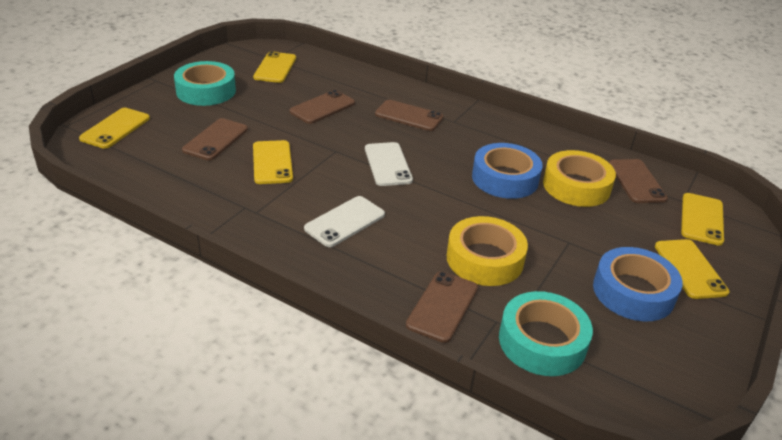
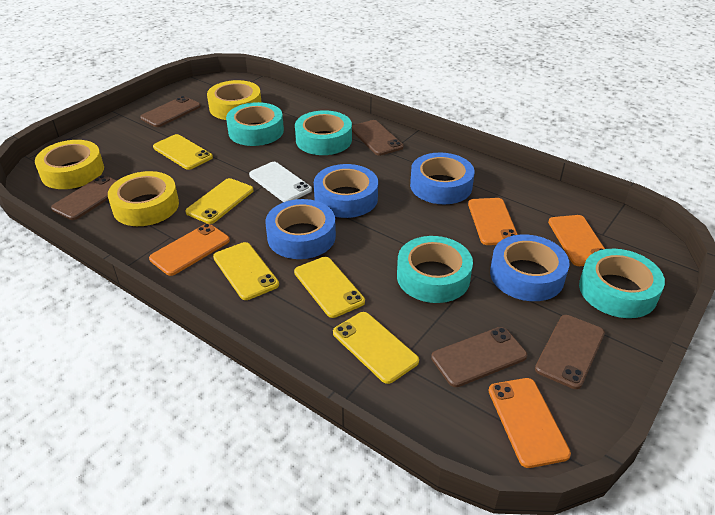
blue tape: 2 -> 4
orange phone: 0 -> 4
turquoise tape: 2 -> 4
white phone: 2 -> 1
yellow tape: 2 -> 3

